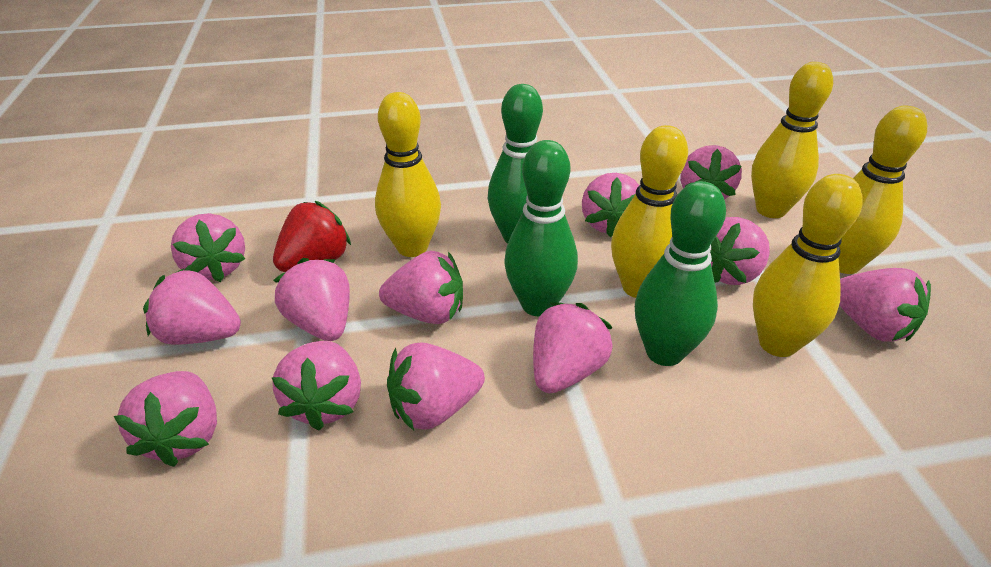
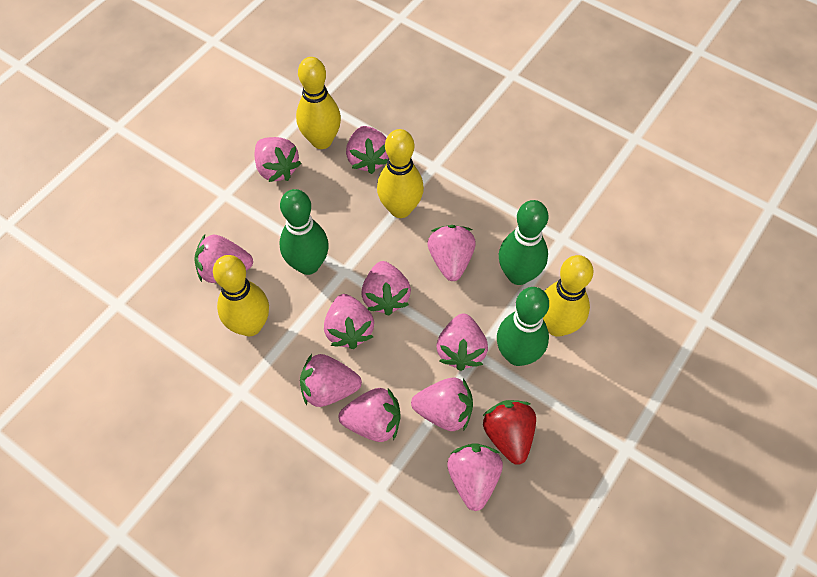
pink strawberry: 12 -> 11
yellow bowling pin: 5 -> 4

